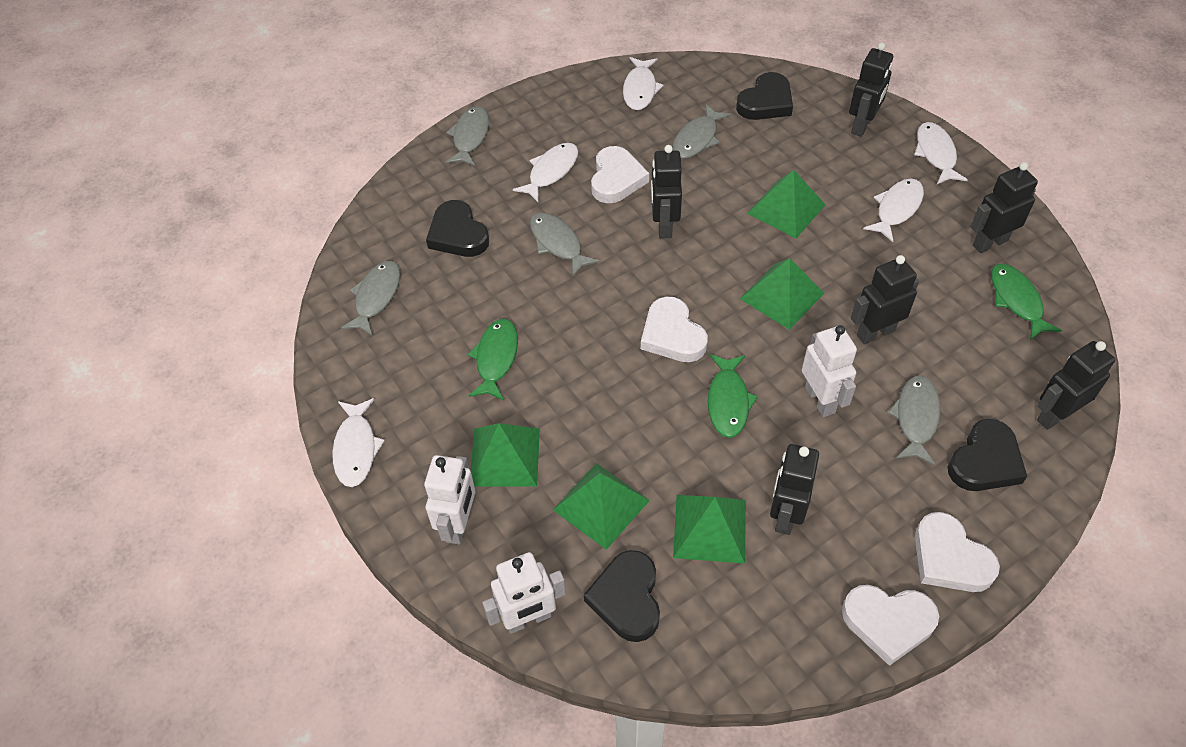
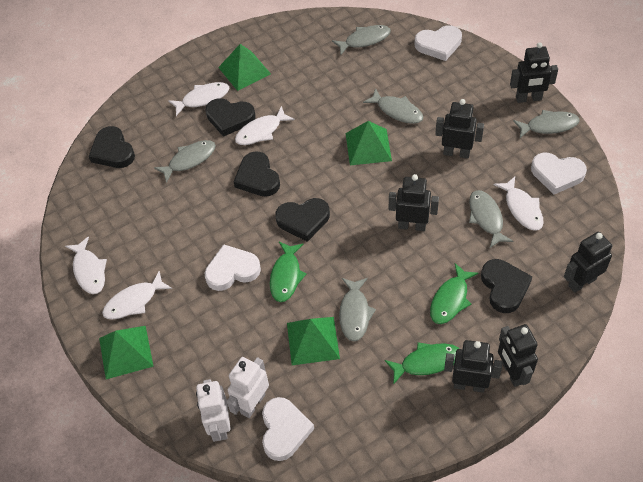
black heart: 4 -> 5
green pyramid: 5 -> 4
grey fish: 5 -> 6
white robot: 3 -> 2

